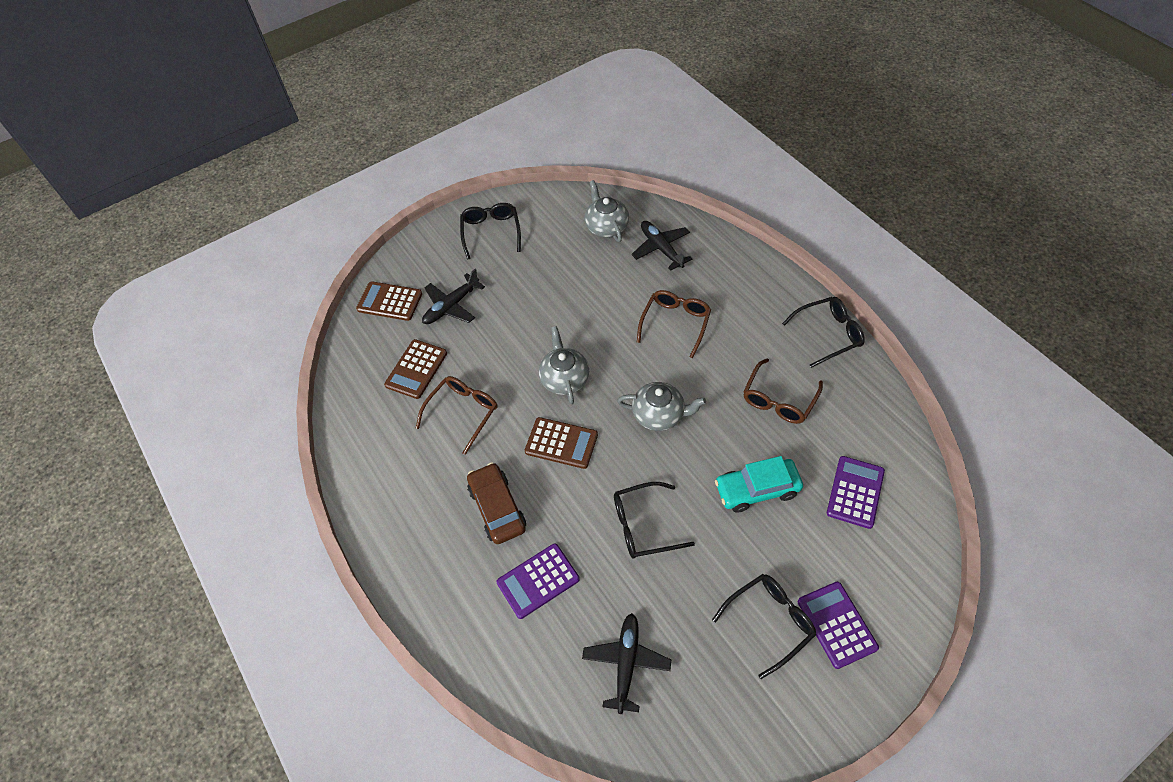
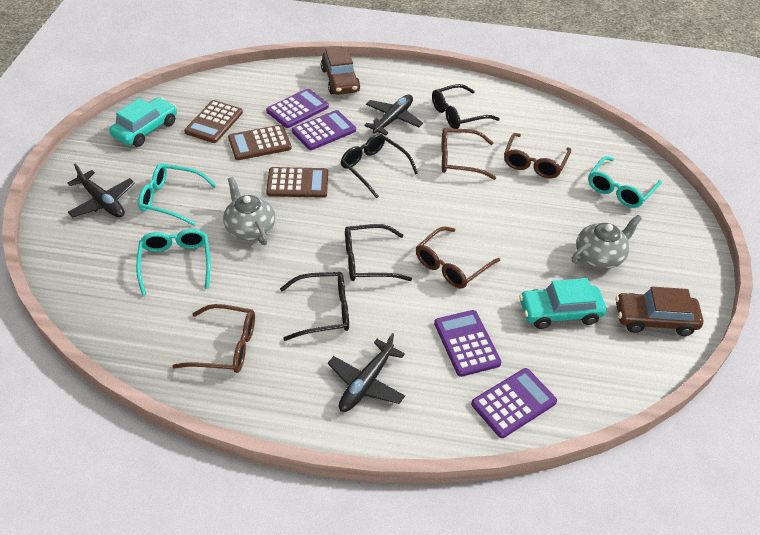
brown car: 1 -> 2
brown glasses: 3 -> 4
grey teapot: 3 -> 2
purple calculator: 3 -> 4
turquoise car: 1 -> 2
turquoise glasses: 0 -> 3

